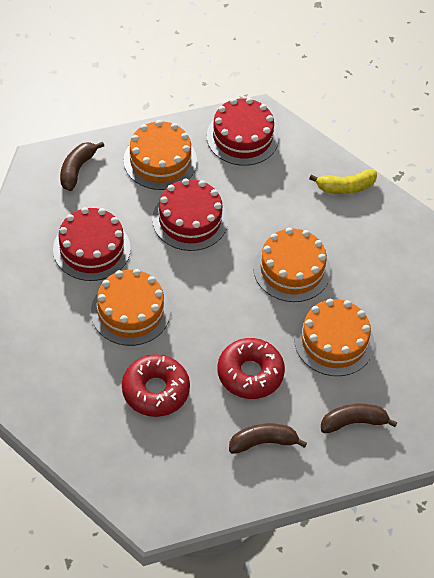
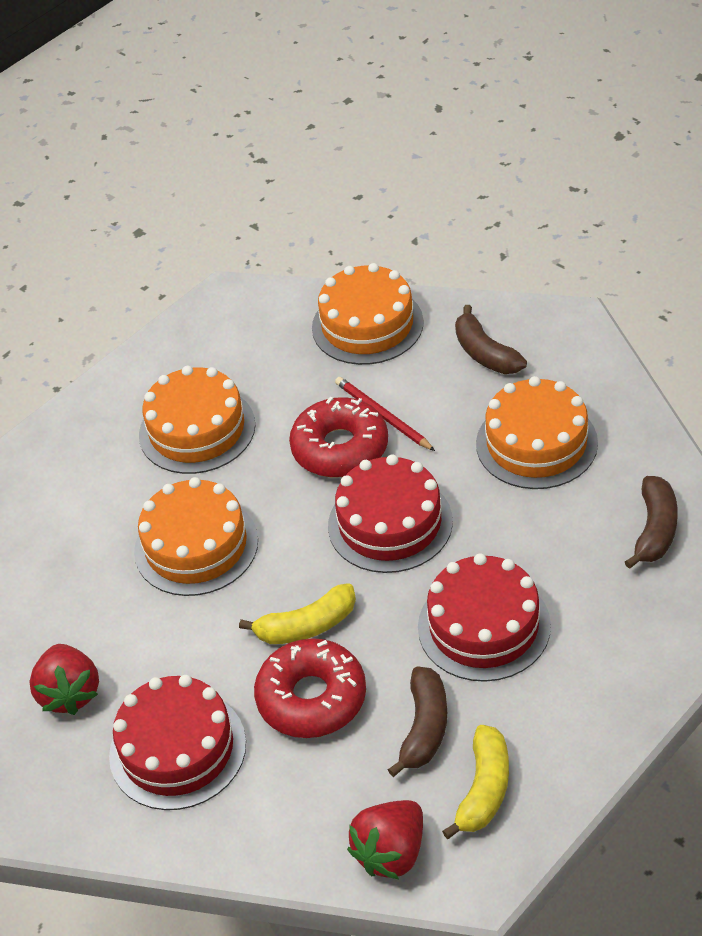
red pencil: 0 -> 1
red strawberry: 0 -> 2
yellow banana: 1 -> 2

